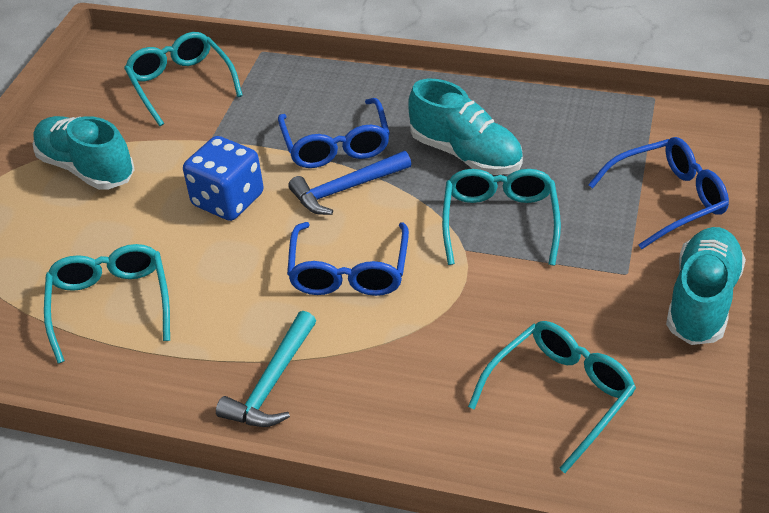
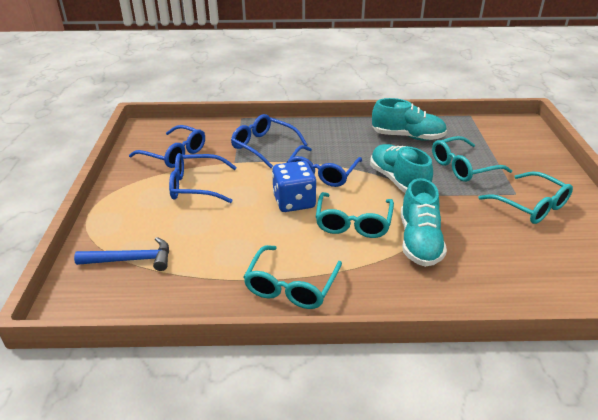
blue glasses: 3 -> 4
turquoise hammer: 1 -> 0

